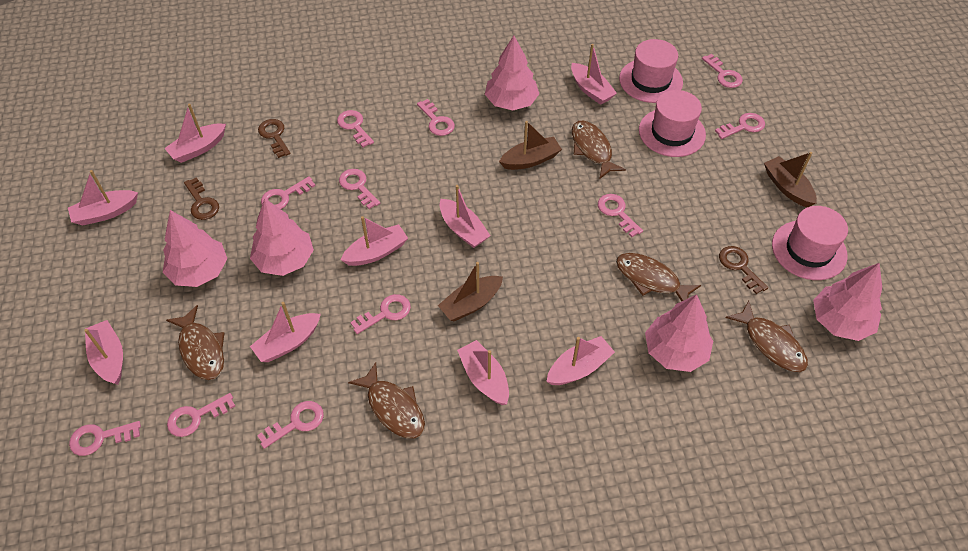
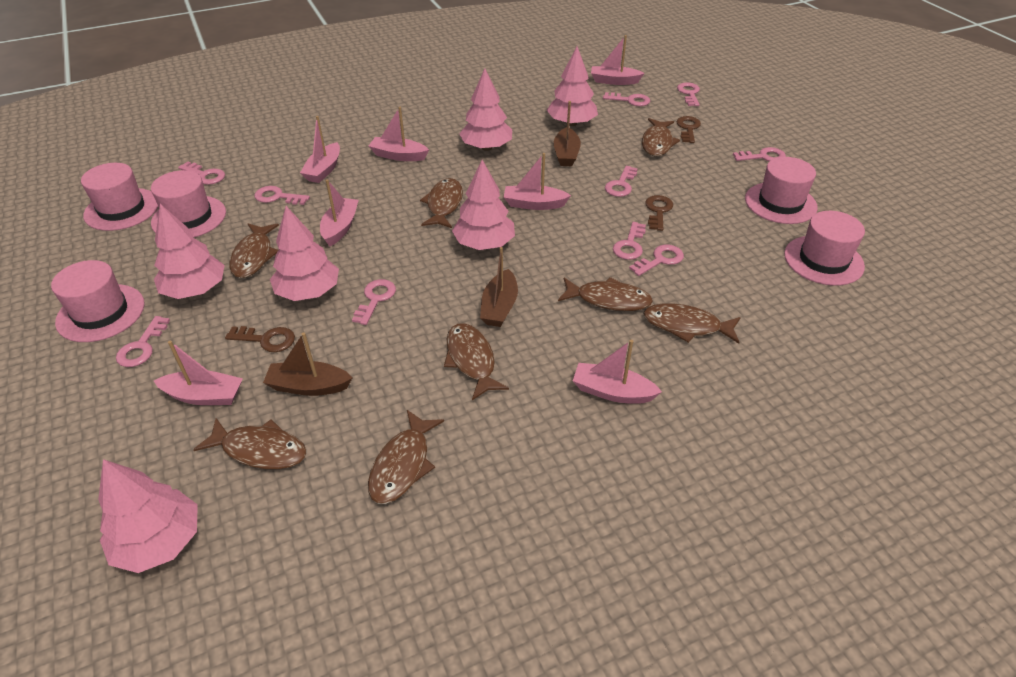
brown fish: 5 -> 8
pink boat: 9 -> 7
pink hat: 3 -> 5
pink key: 11 -> 10
pink tree: 5 -> 6

